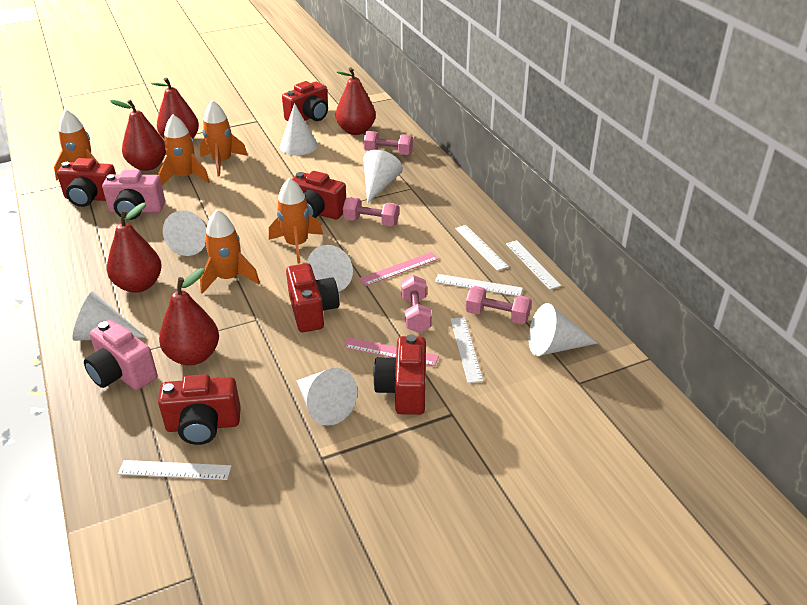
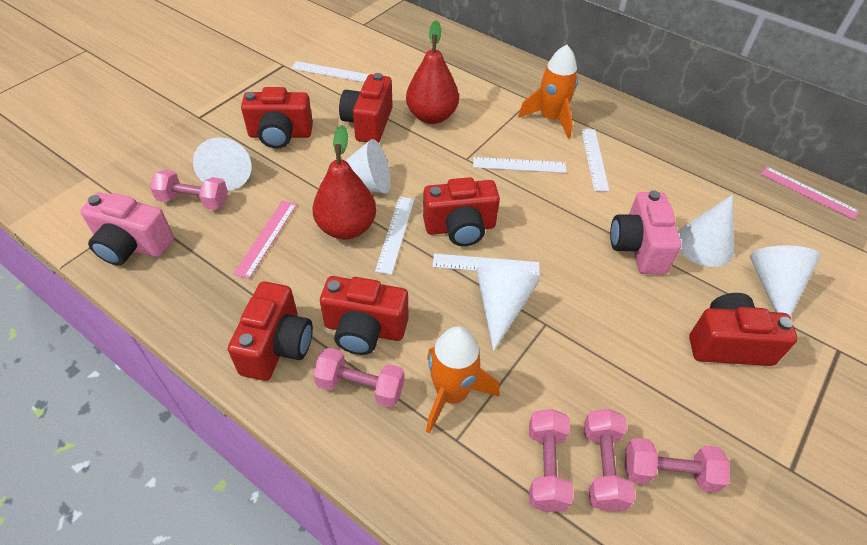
orange rocket: 5 -> 2
pink dumbbell: 4 -> 5
red pear: 5 -> 2
white cone: 7 -> 5

